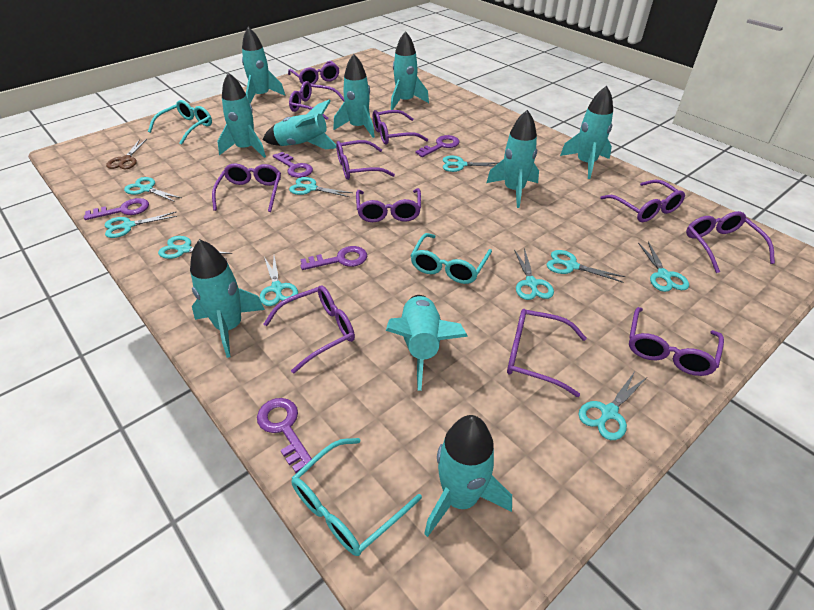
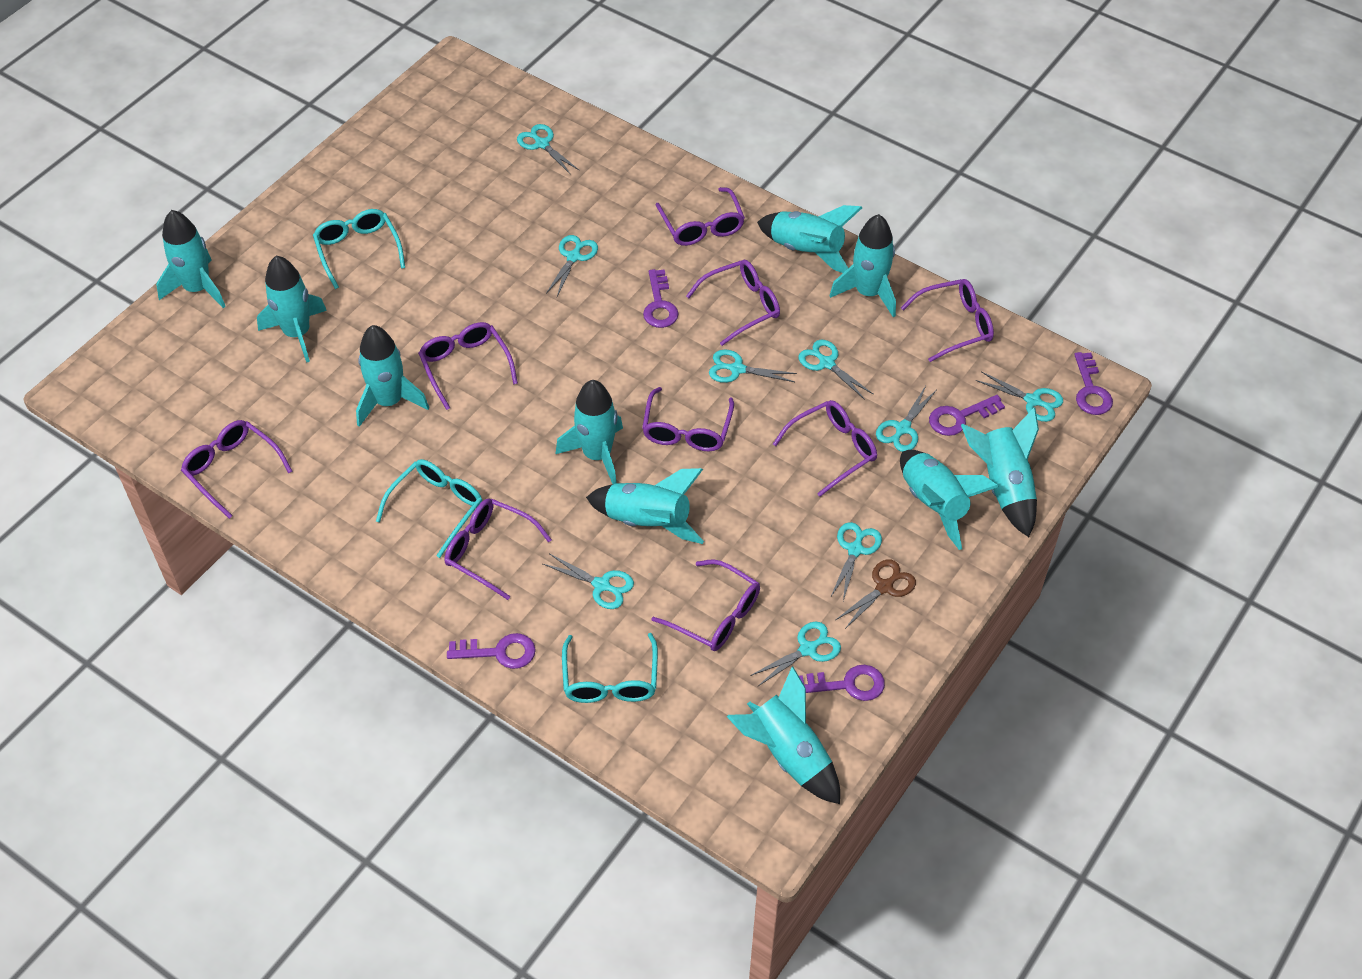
purple glasses: 11 -> 9
turquoise scissors: 10 -> 9

